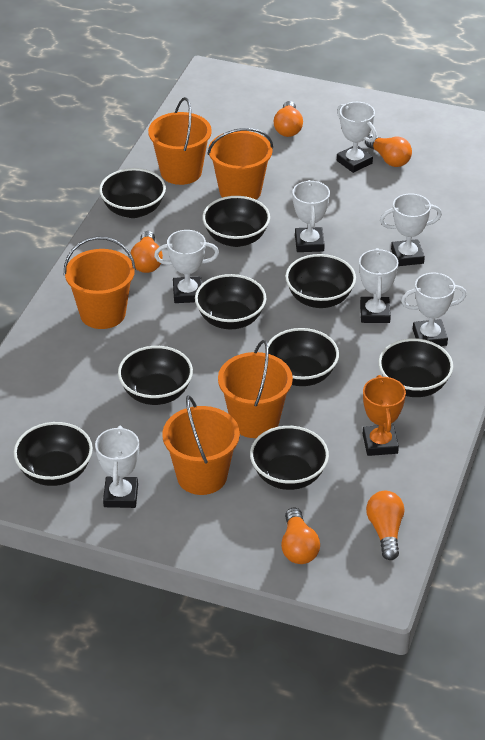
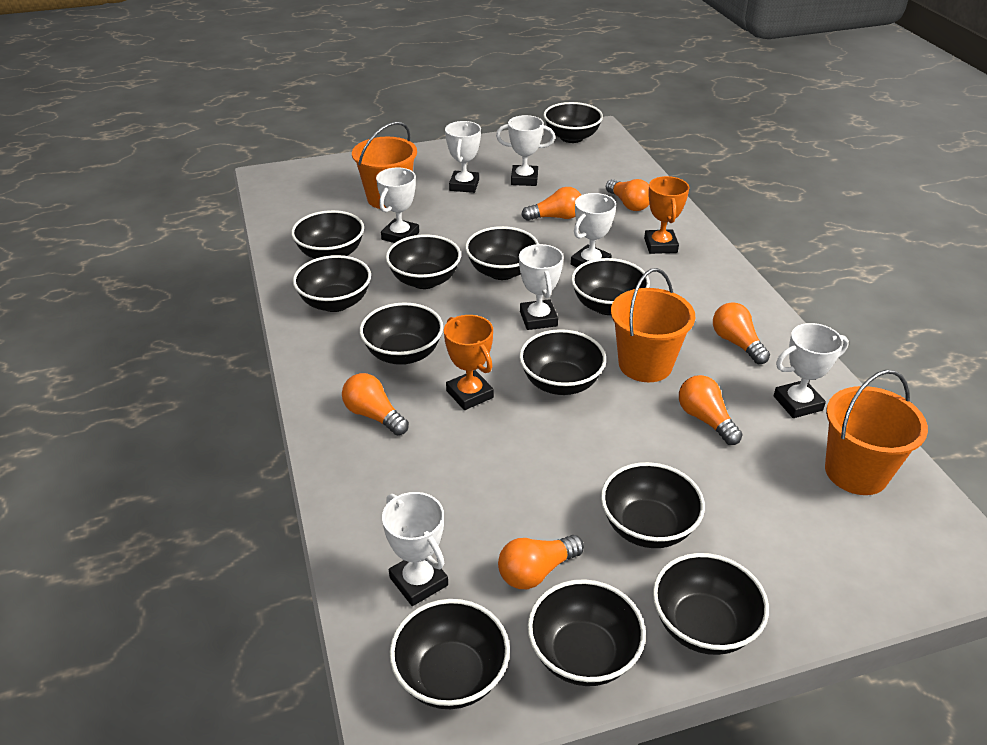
black bowl: 9 -> 12
orange bucket: 5 -> 3
orange light bulb: 5 -> 6
orange trophy: 1 -> 2

